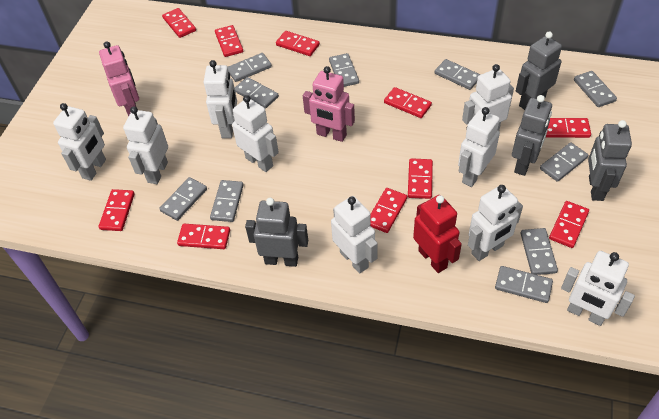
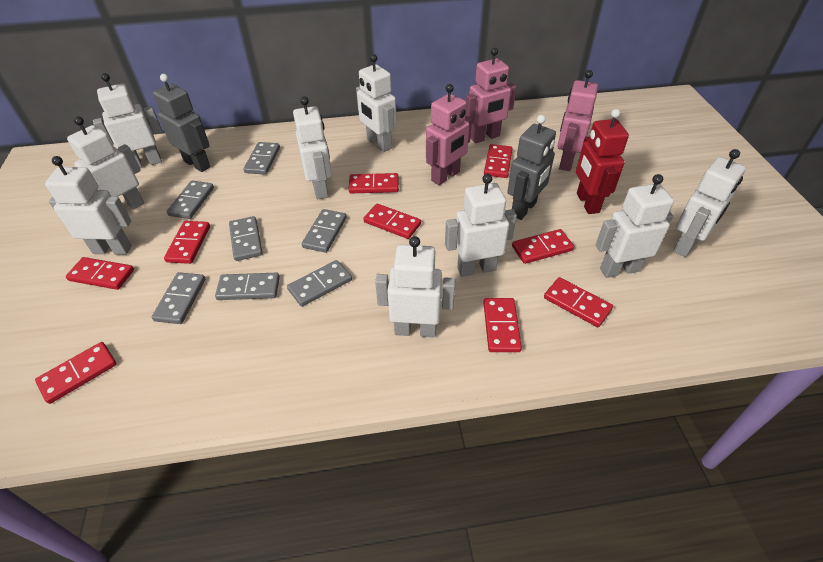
grey domino: 10 -> 7
grey robot: 4 -> 2
pink robot: 2 -> 3
red domino: 10 -> 9

